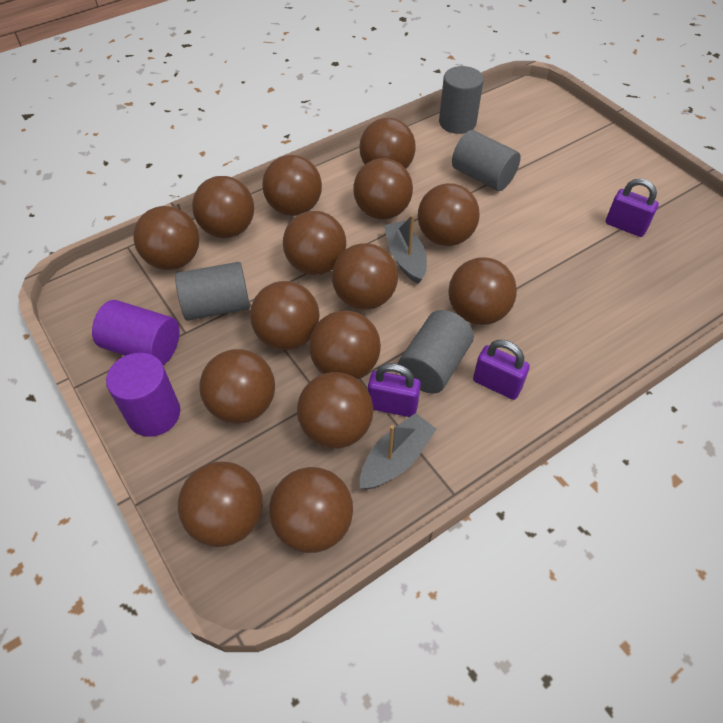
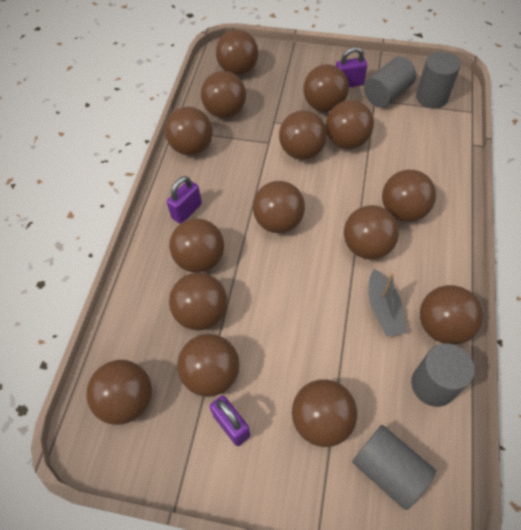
grey boat: 2 -> 1
purple cylinder: 2 -> 0

